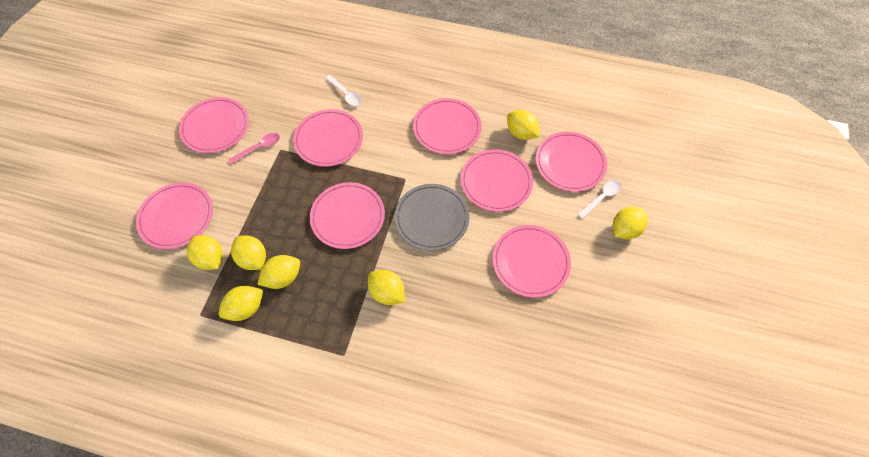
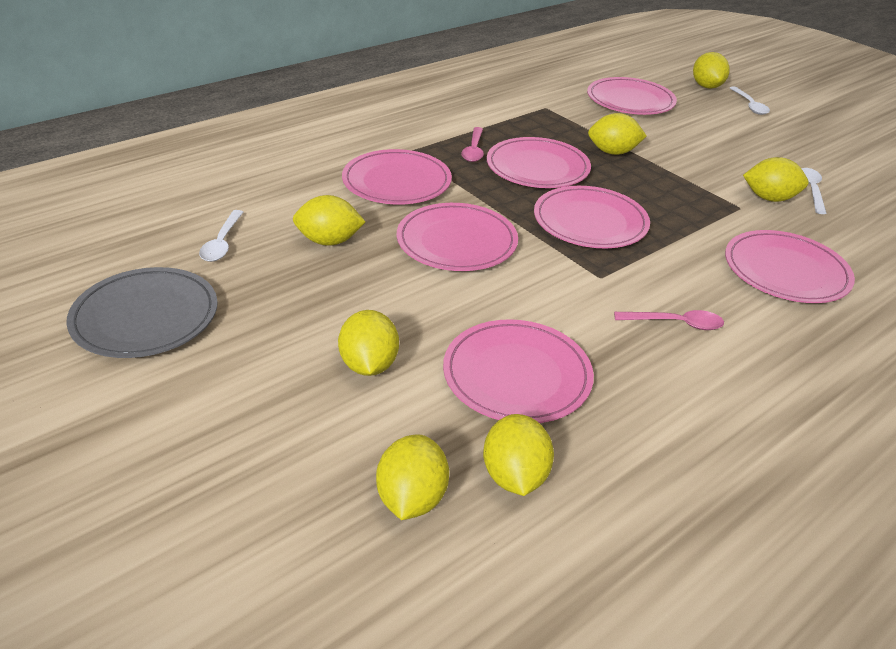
pink plate: 8 -> 7
pink spoon: 1 -> 2
white spoon: 2 -> 3

